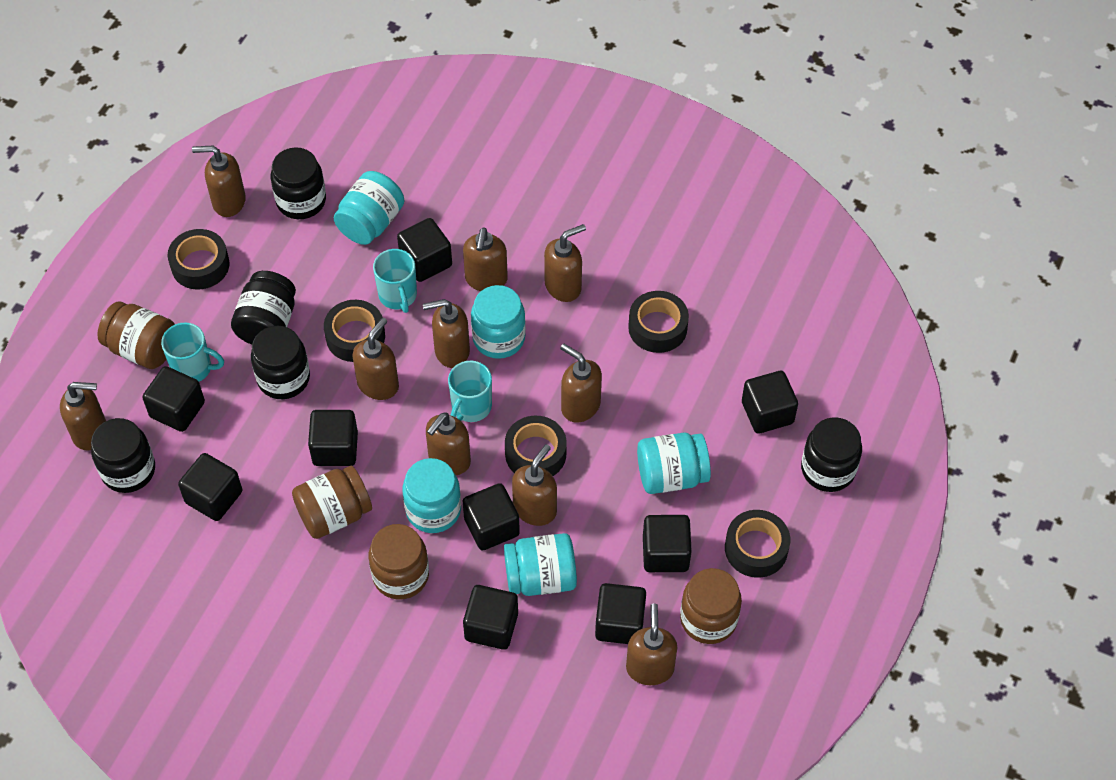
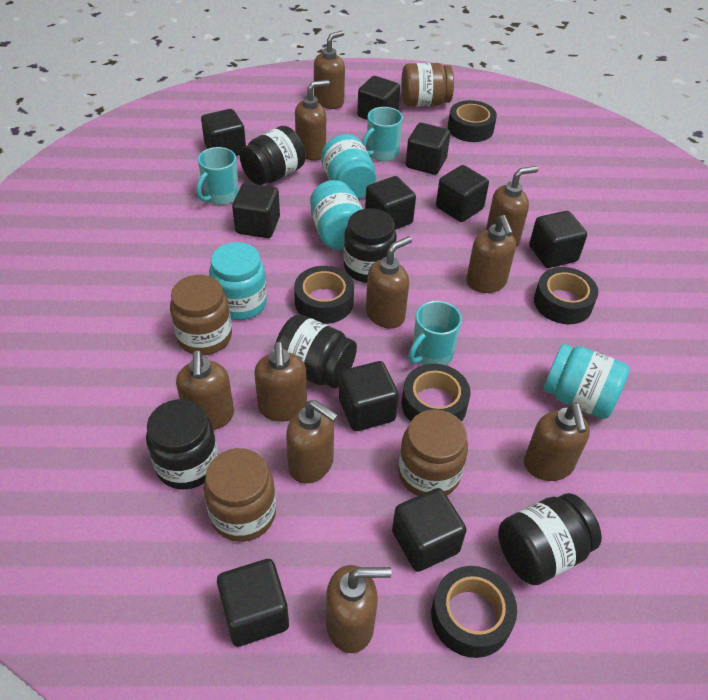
black cube: 9 -> 10
turquoise jar: 5 -> 4

